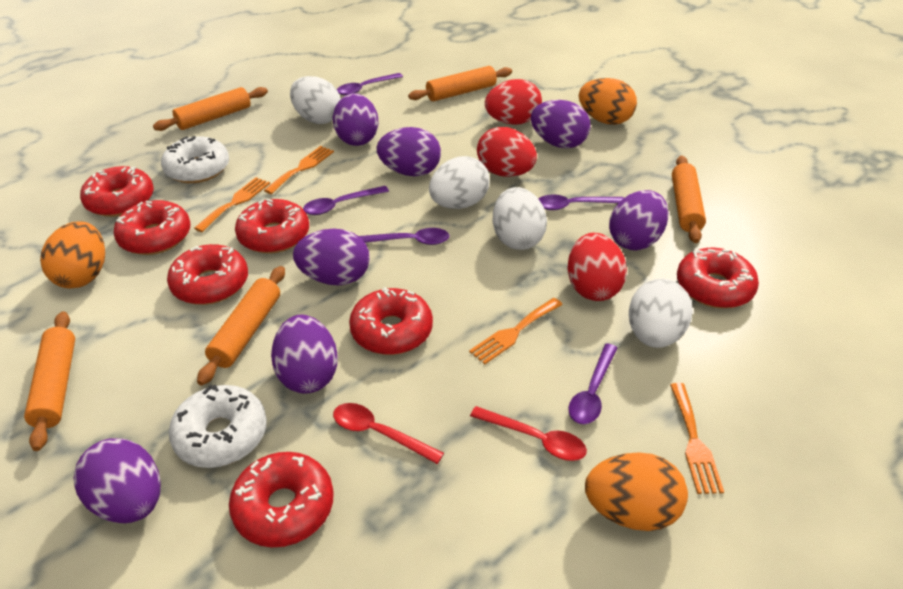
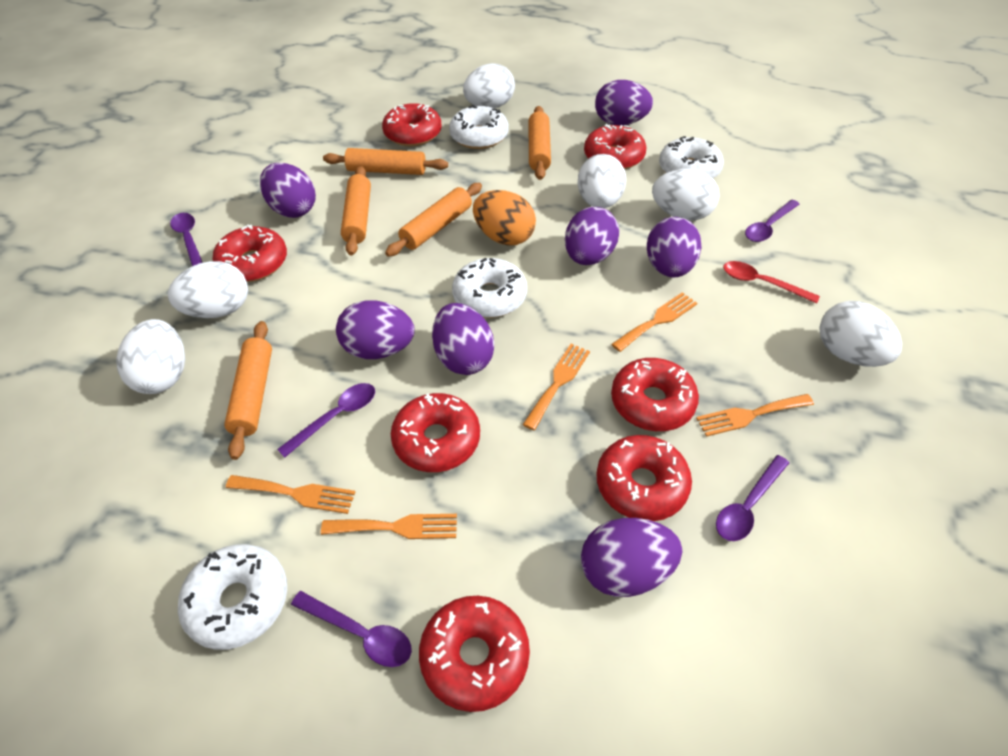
orange egg: 3 -> 1
orange fork: 4 -> 5
red egg: 3 -> 0
red spoon: 2 -> 1
white donut: 2 -> 4
white egg: 4 -> 6

